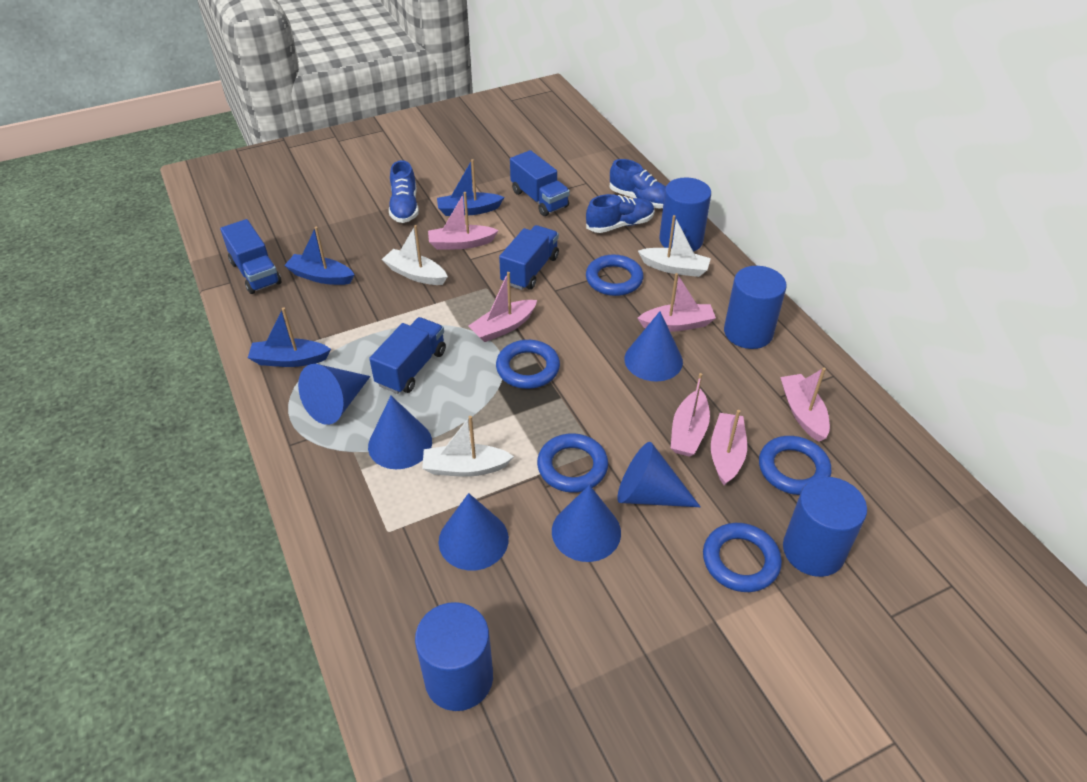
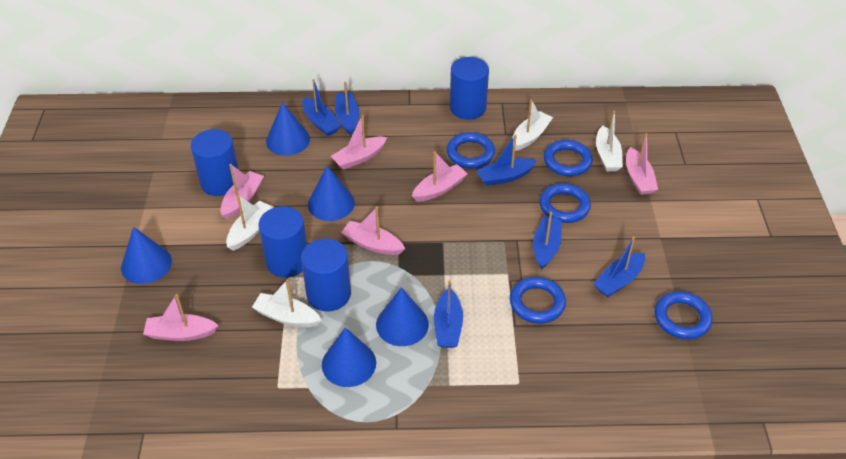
blue boat: 3 -> 6
blue cone: 6 -> 5
blue shoe: 3 -> 0
blue truck: 4 -> 0
white boat: 3 -> 4

